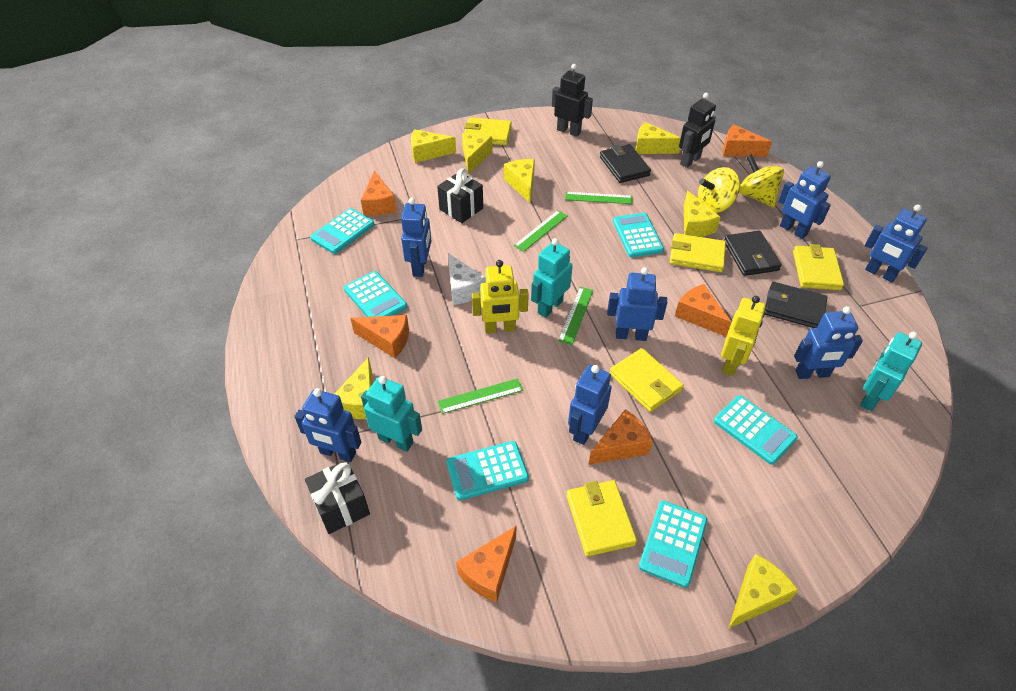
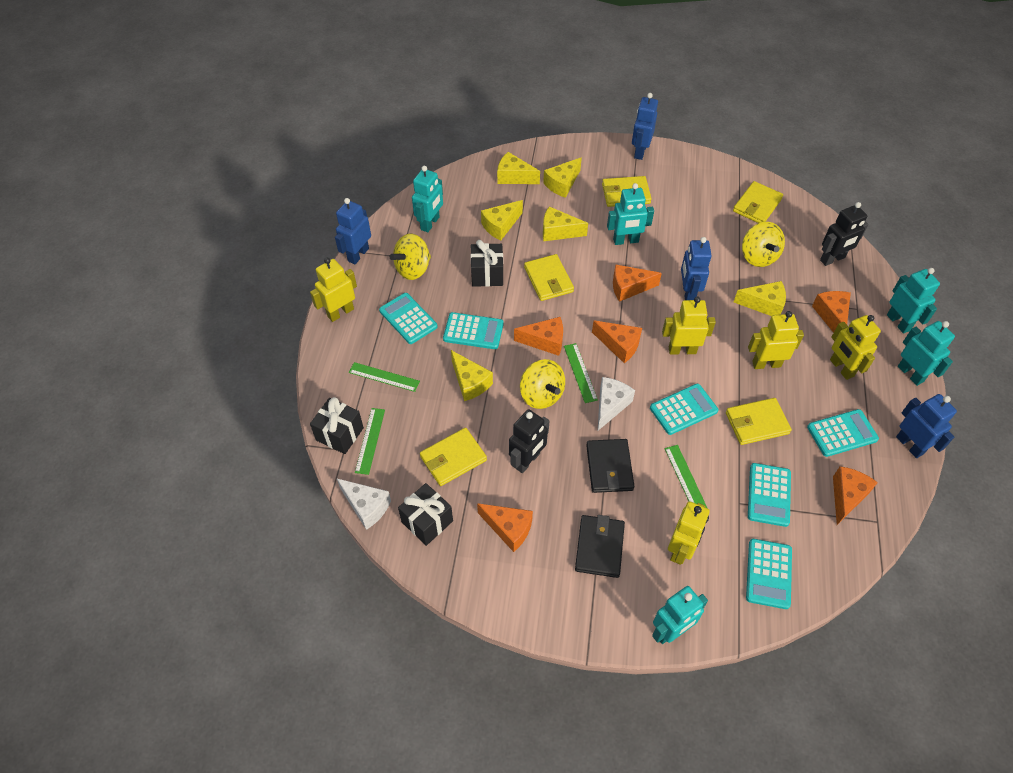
black gift: 2 -> 3
black wallet: 3 -> 2
blue robot: 7 -> 4
turquoise robot: 3 -> 5
white cheese: 1 -> 2
yellow cheese: 7 -> 6
yellow robot: 2 -> 5
yellow spinning top: 2 -> 3

